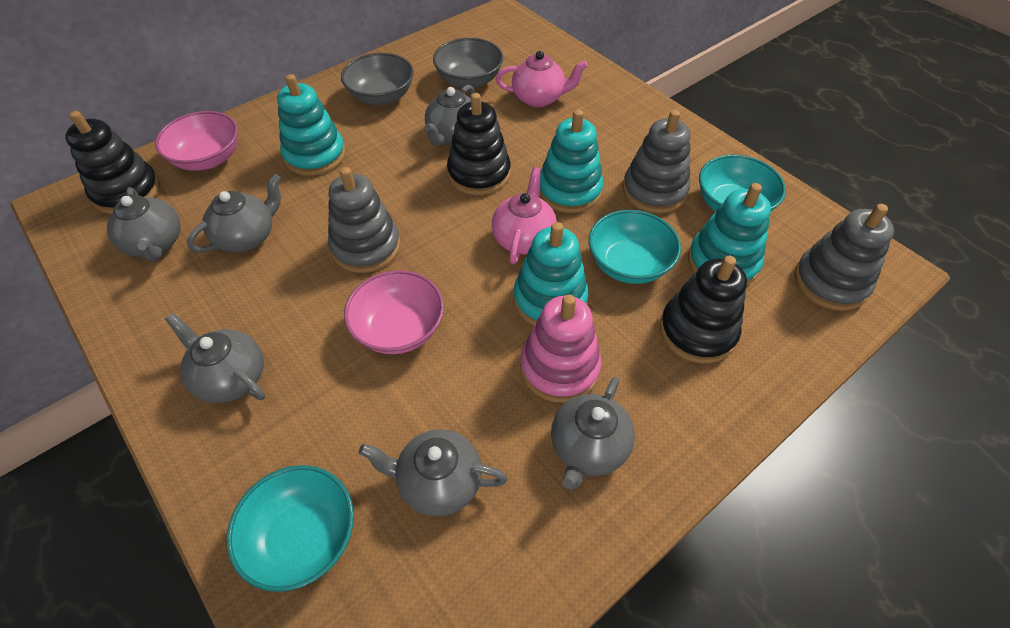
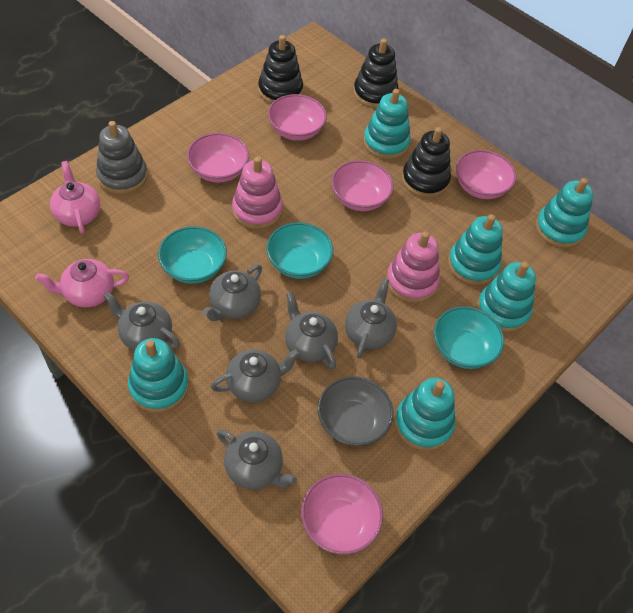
grey bowl: 2 -> 1
grey stacking toy: 3 -> 1
pink bowl: 2 -> 5
pink stacking toy: 1 -> 2
turquoise stacking toy: 4 -> 6

